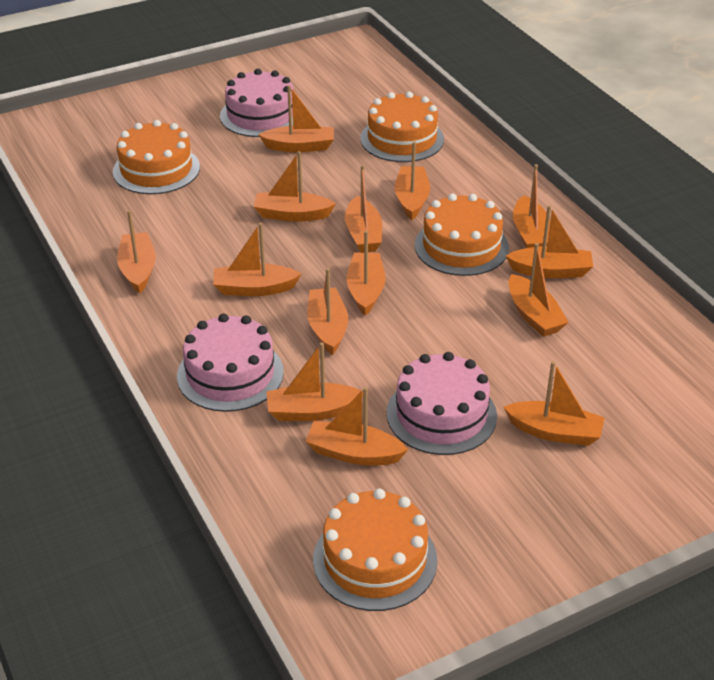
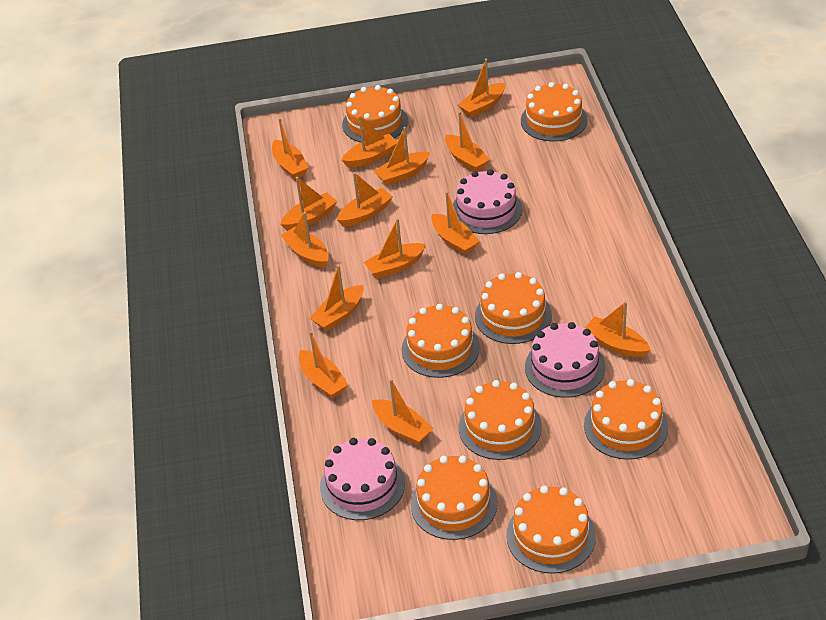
orange cake: 4 -> 8

